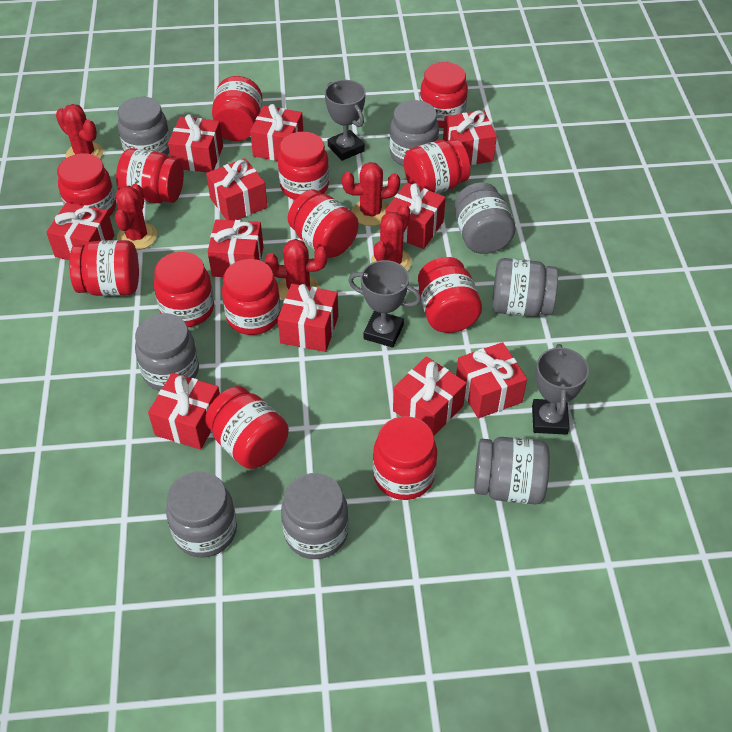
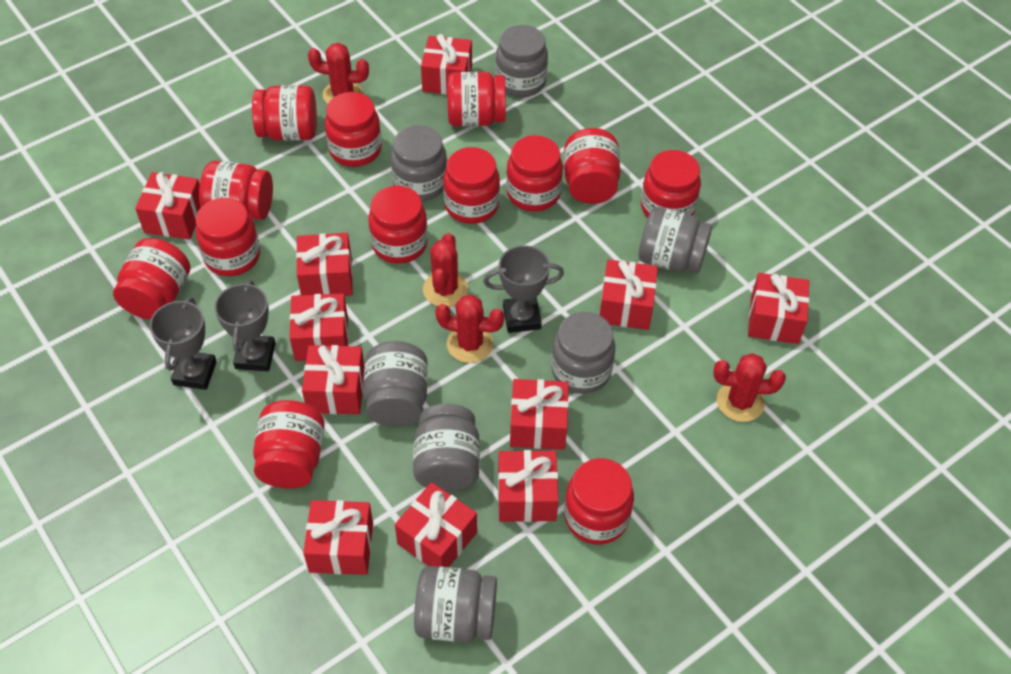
grey jar: 8 -> 7
red cactus: 5 -> 4

